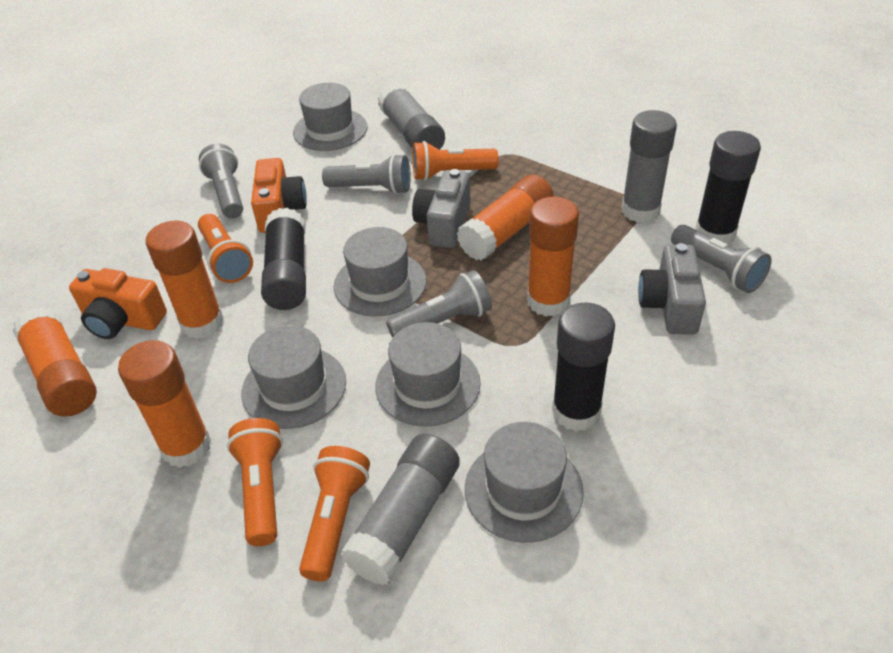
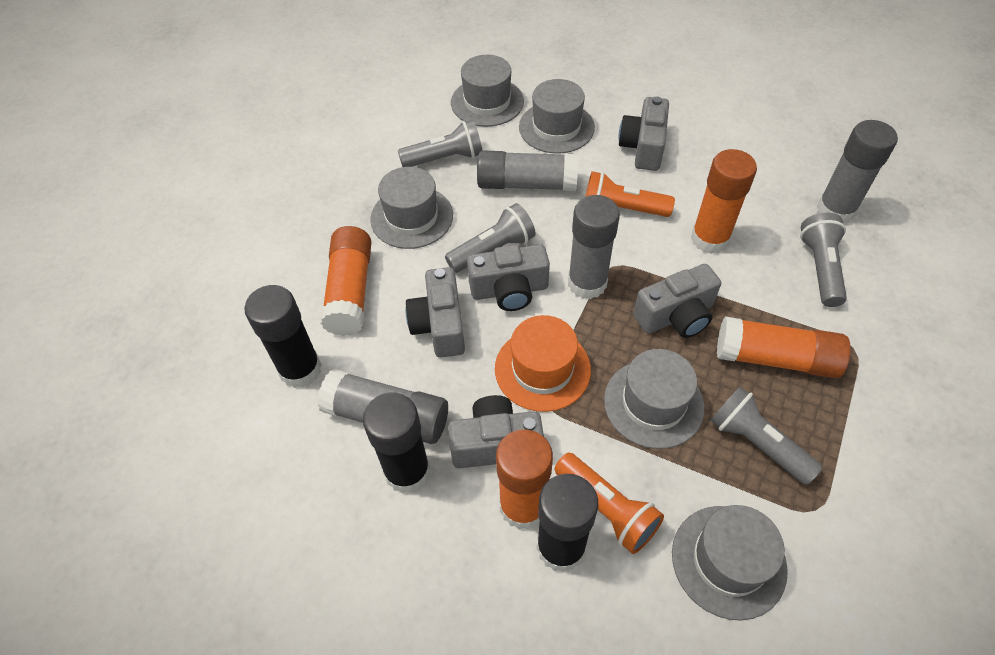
grey camera: 2 -> 5
grey glue stick: 3 -> 4
orange camera: 2 -> 0
orange flashlight: 4 -> 2
orange glue stick: 5 -> 4
orange hat: 0 -> 1

